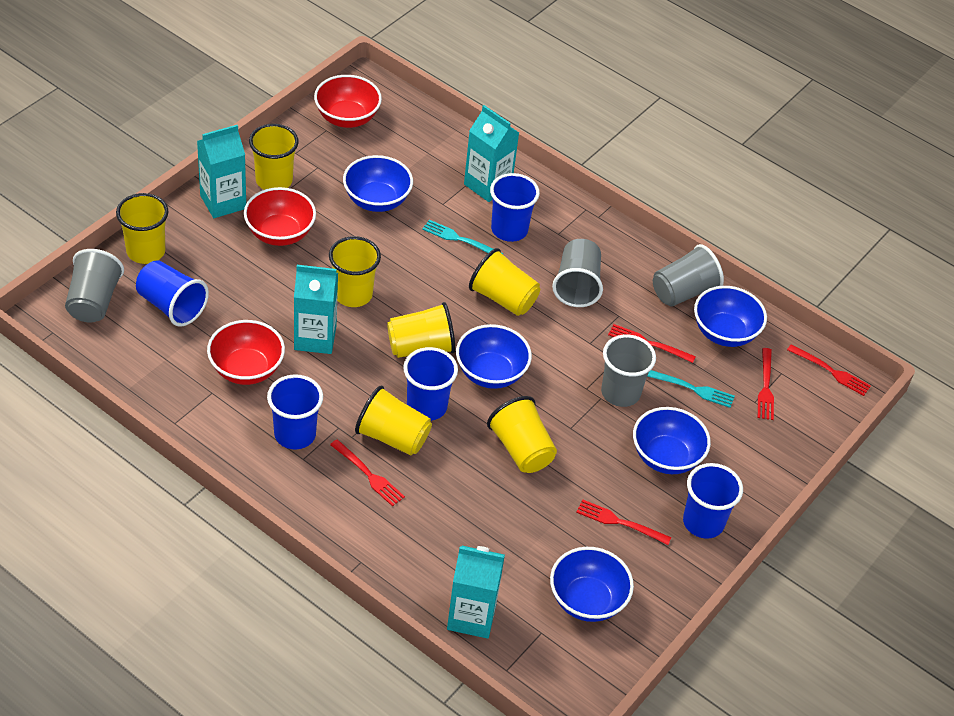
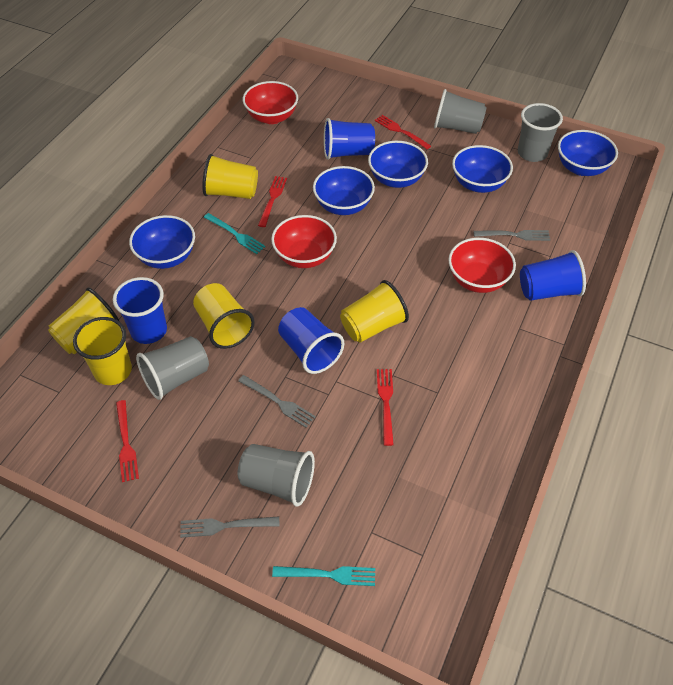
blue cup: 5 -> 4
grey fork: 0 -> 3
red fork: 5 -> 4
turquoise carton: 4 -> 0
yellow cup: 7 -> 5

